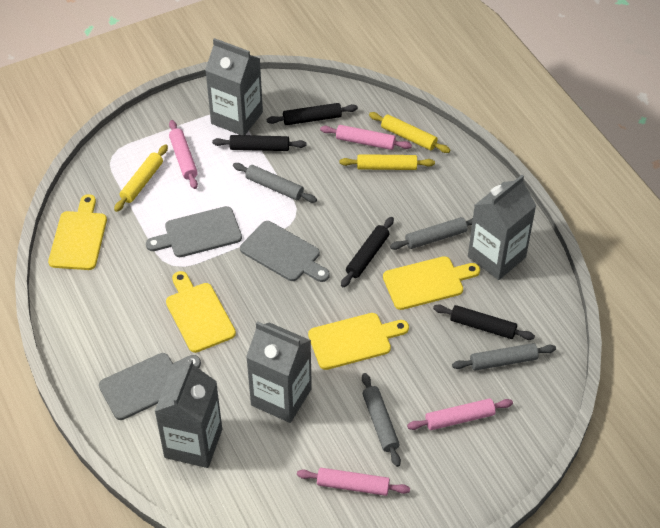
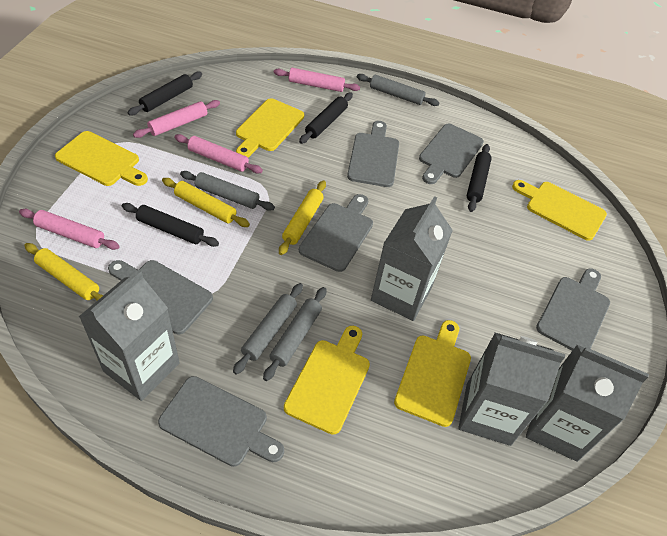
grey cutting board: 3 -> 6
yellow cutting board: 4 -> 5

